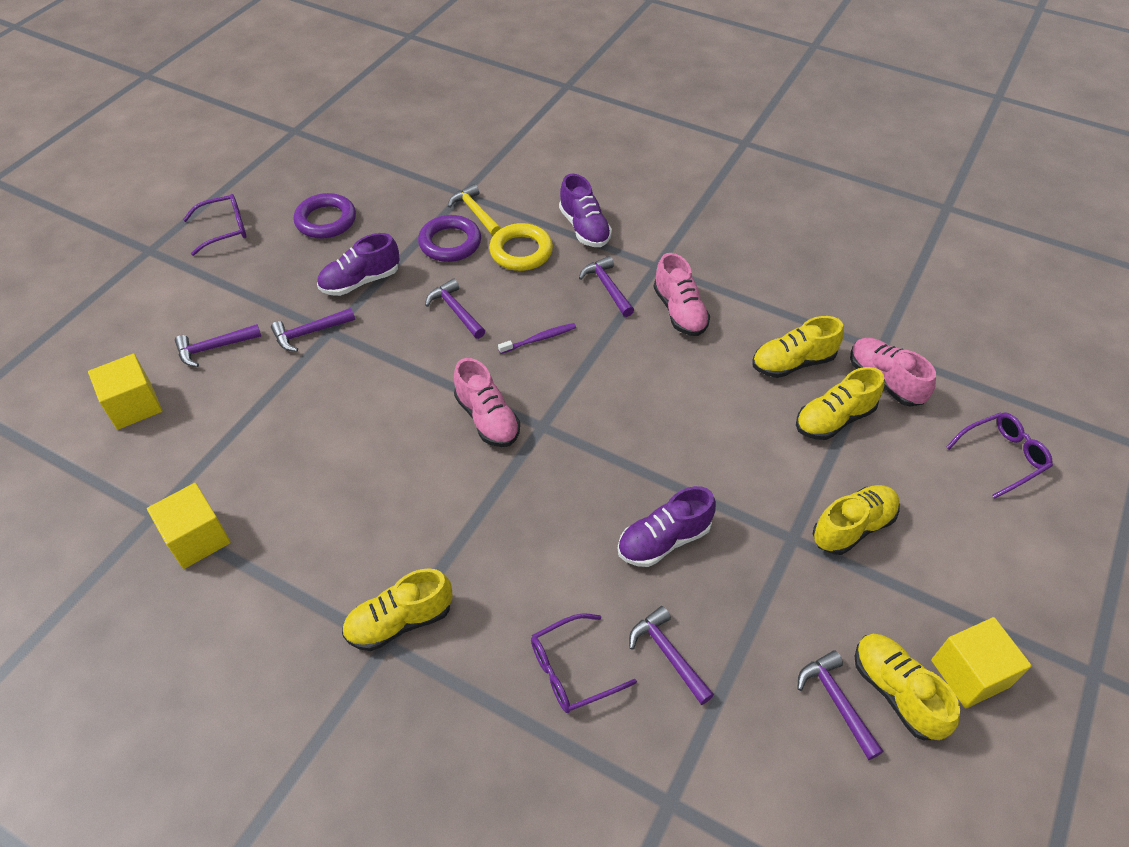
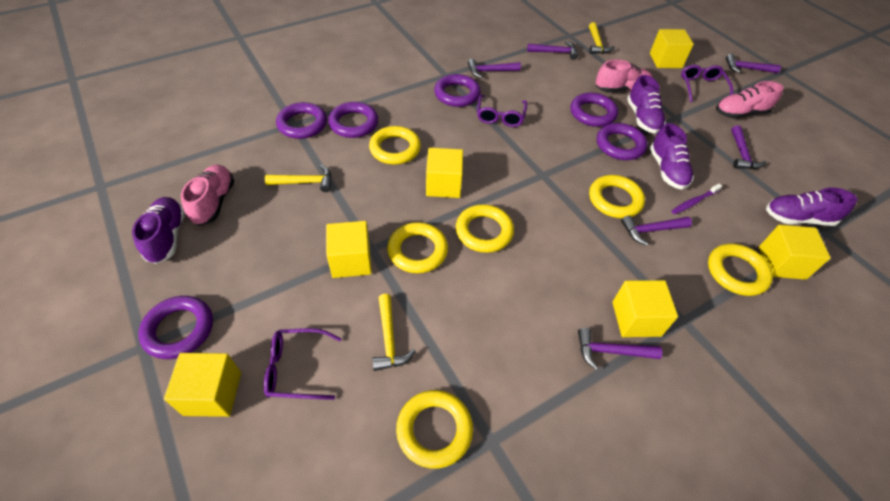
purple ring: 2 -> 6
purple shoe: 3 -> 4
yellow cube: 3 -> 6
yellow hammer: 1 -> 3
yellow ring: 1 -> 6
yellow shoe: 5 -> 0

